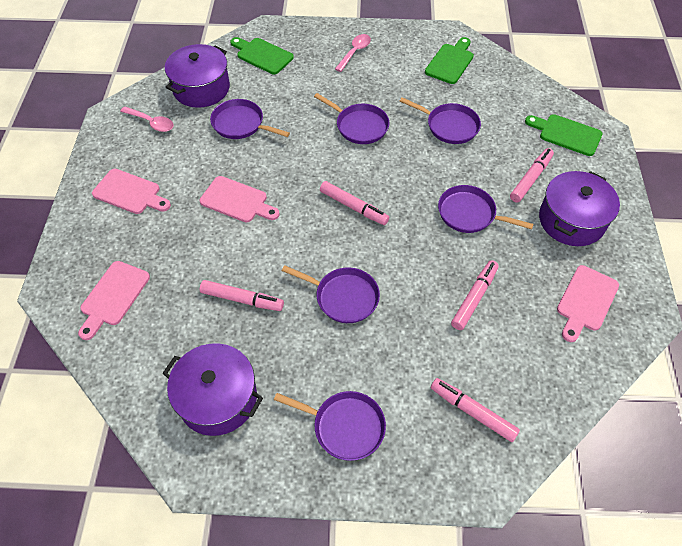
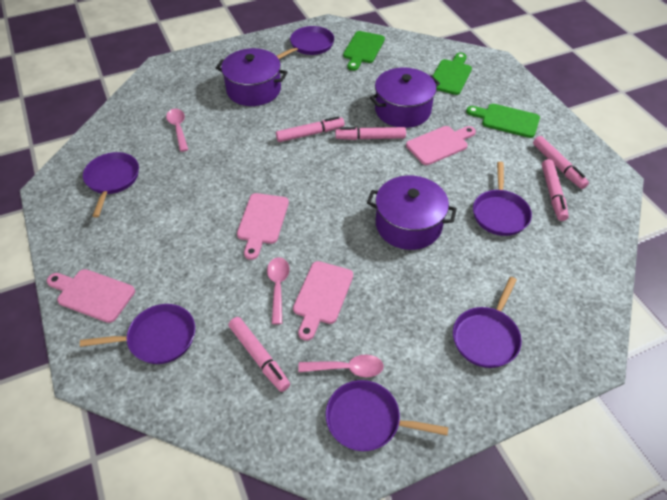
pink spoon: 2 -> 3

